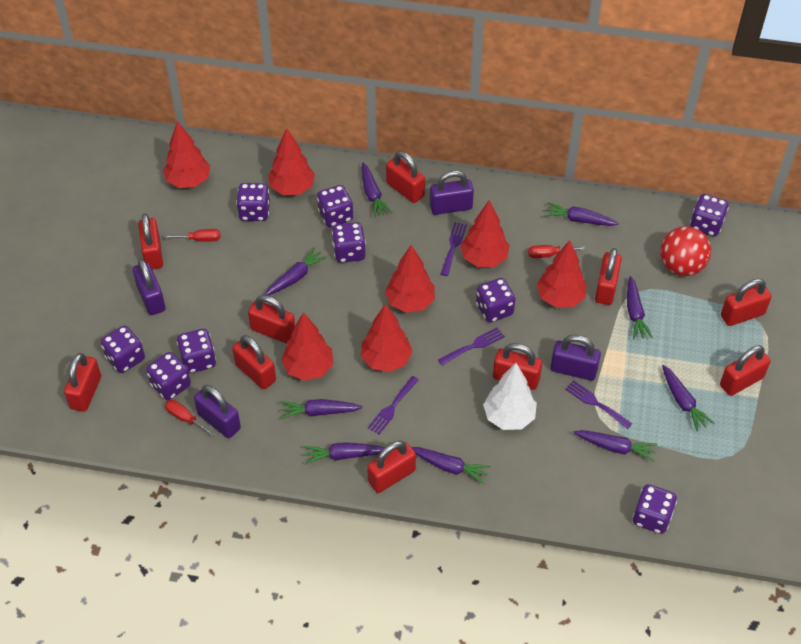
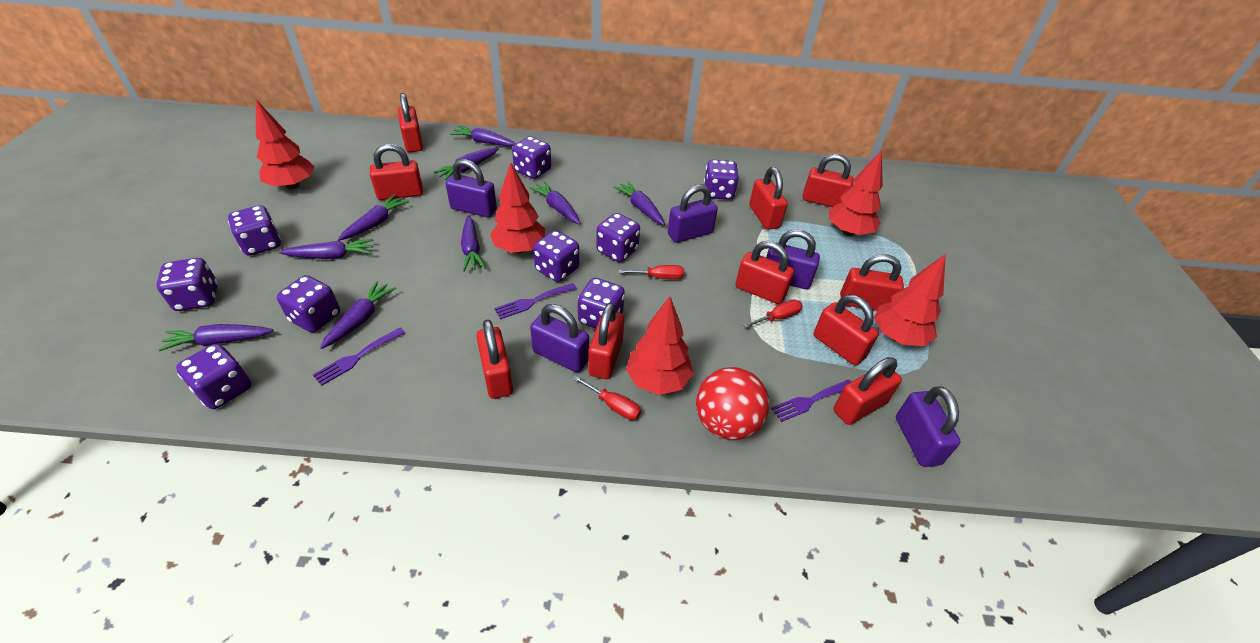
purple fork: 4 -> 3
purple padlock: 4 -> 5
red tree: 7 -> 5
white tree: 1 -> 0

